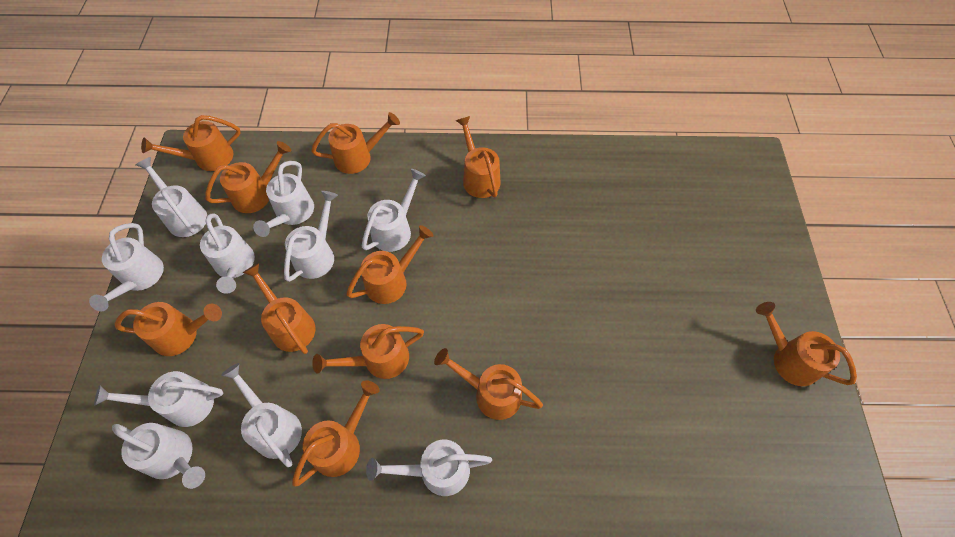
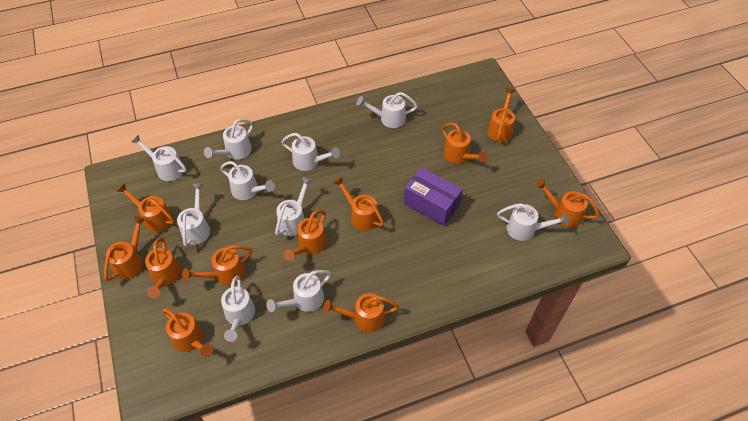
purple box: 0 -> 1

